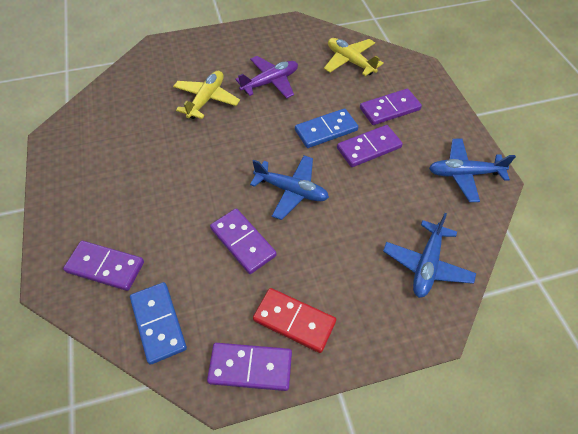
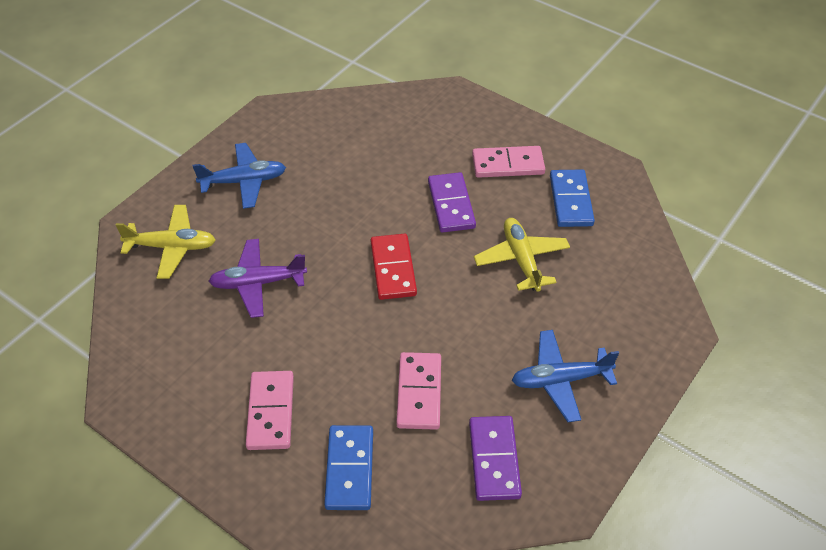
blue plane: 3 -> 2
pink domino: 0 -> 3
purple domino: 5 -> 2

